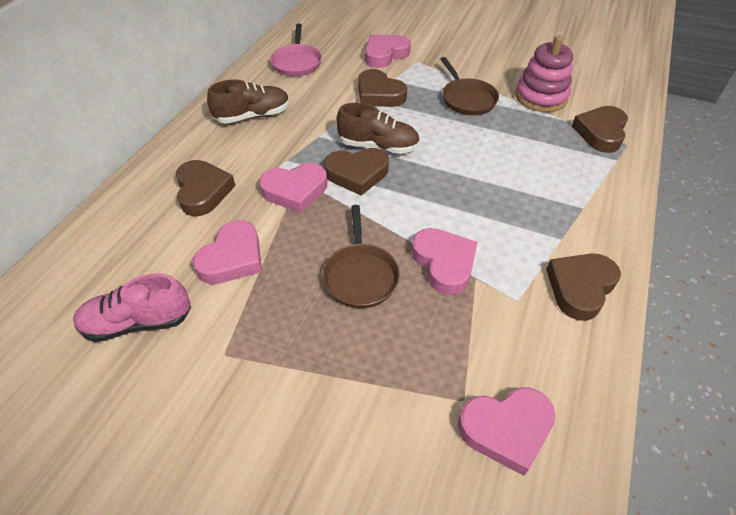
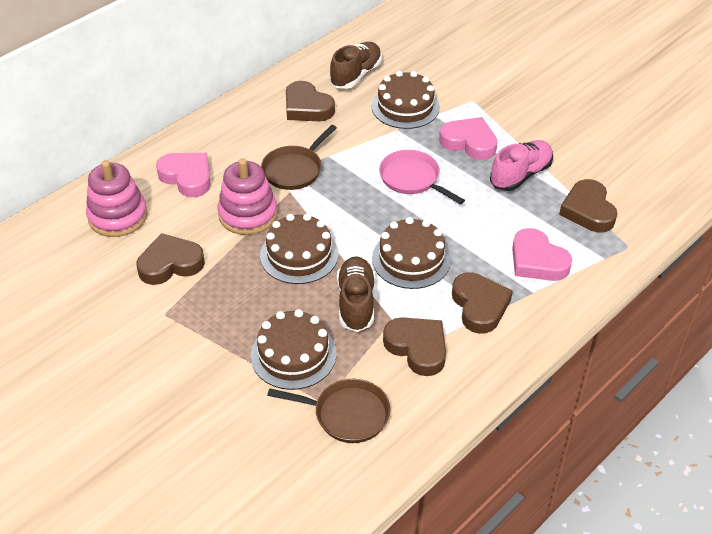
brown cake: 0 -> 4
pink heart: 5 -> 3
pink stacking toy: 1 -> 2

